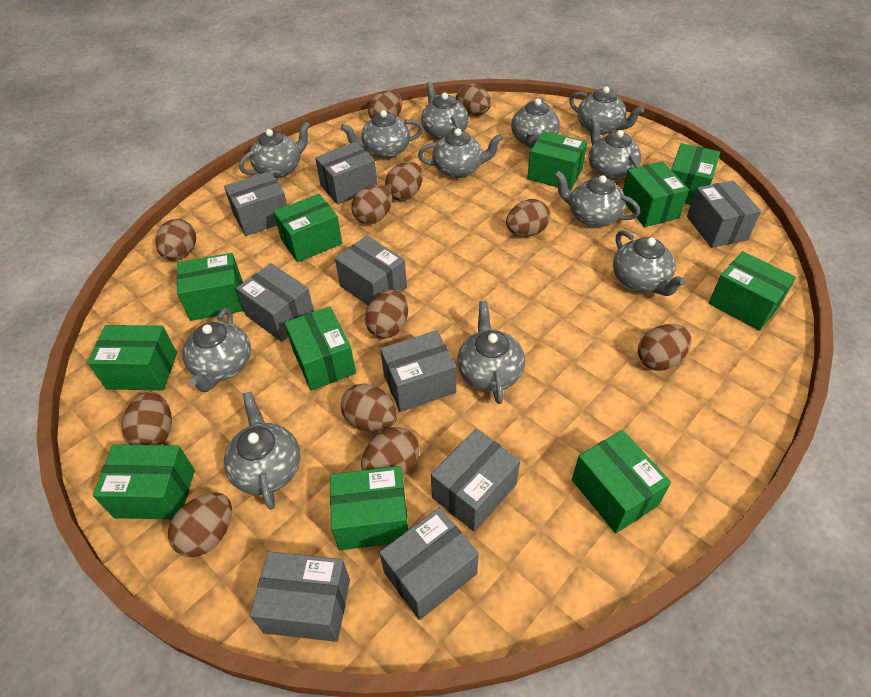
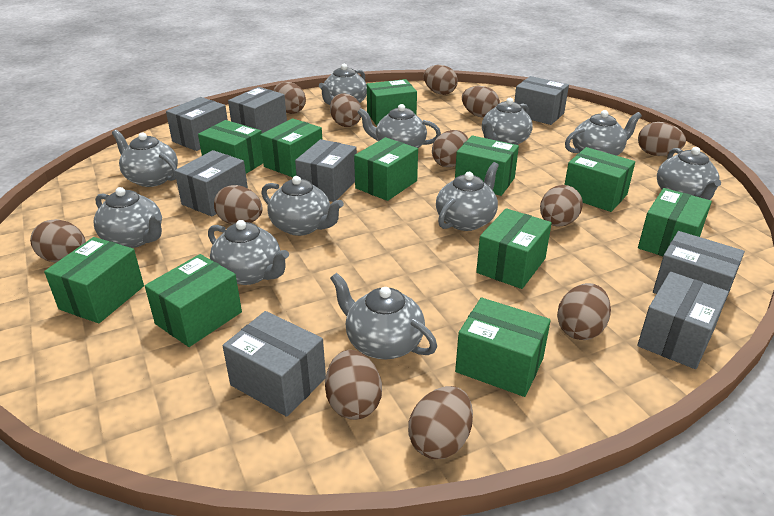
grey box: 9 -> 8
grey teapot: 12 -> 11

